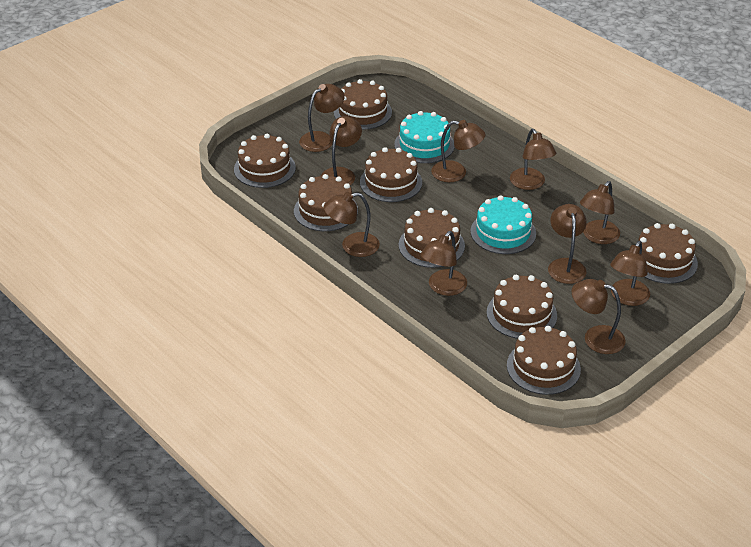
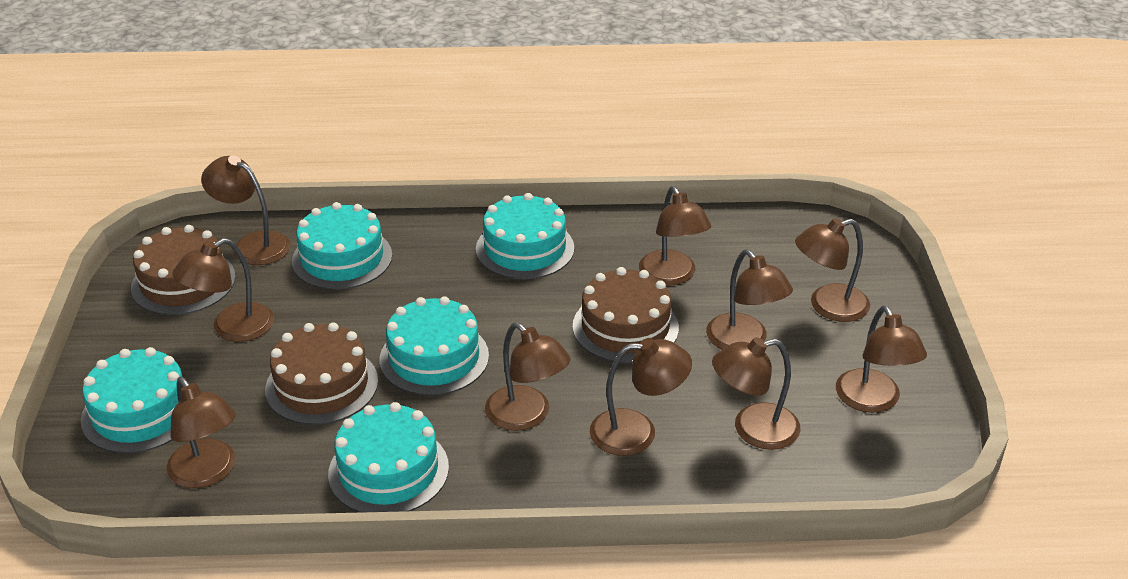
brown cake: 8 -> 3
turquoise cake: 2 -> 5

